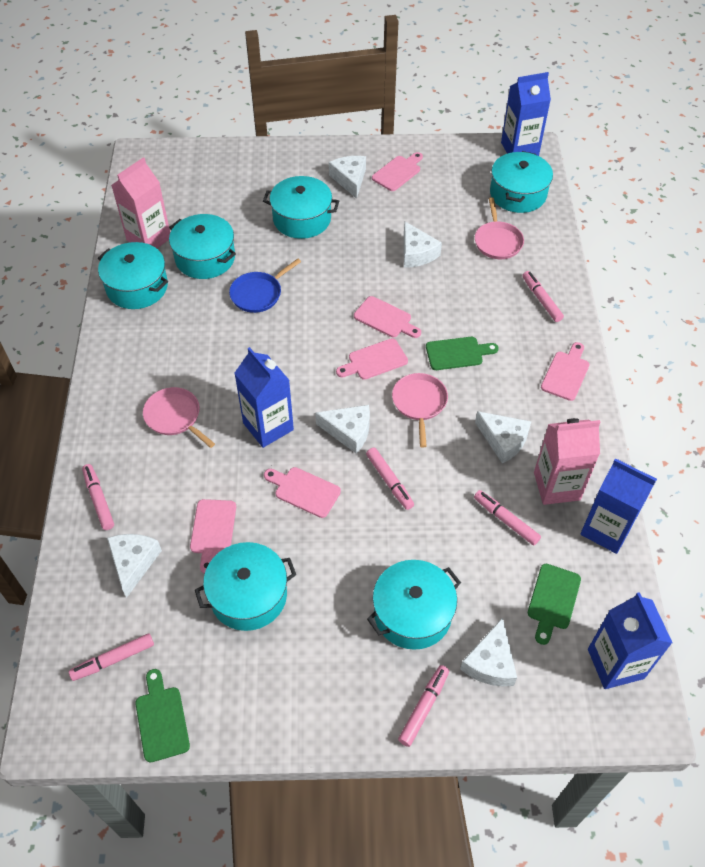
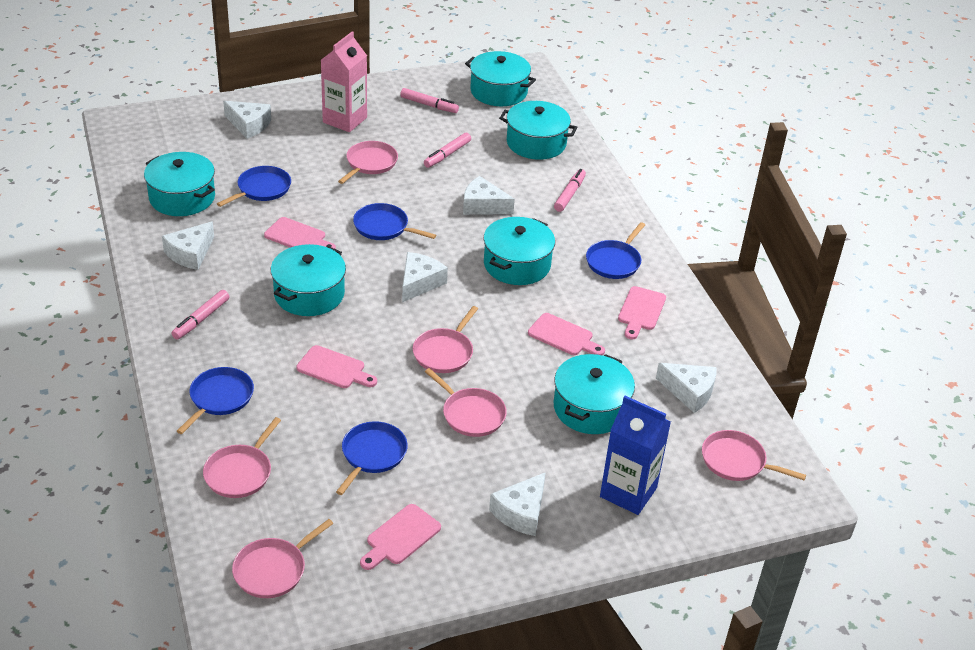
blue carton: 4 -> 1
blue pan: 1 -> 5
green cutting board: 3 -> 0
pink carton: 2 -> 1
pink cutting board: 6 -> 5
pink marker: 6 -> 4
pink pan: 3 -> 6

